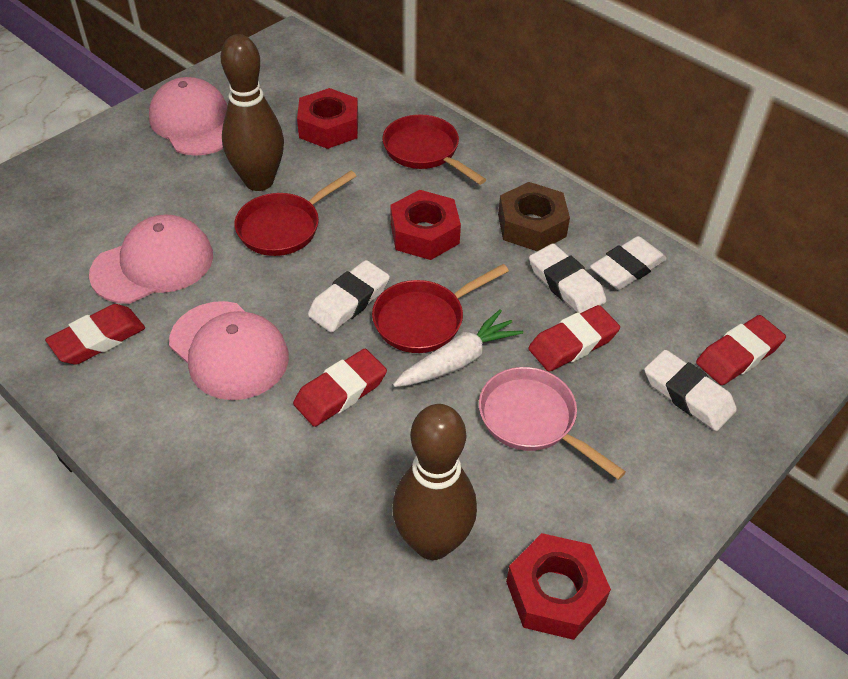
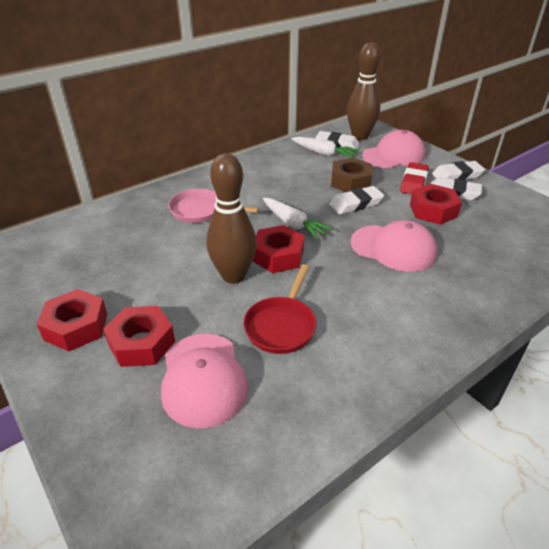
red eraser: 4 -> 1
red nut: 3 -> 4
red pan: 3 -> 1
white carrot: 1 -> 2

